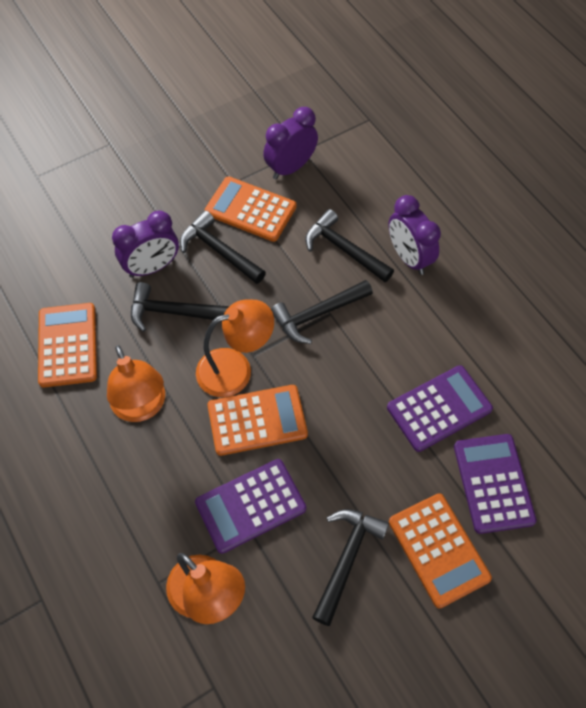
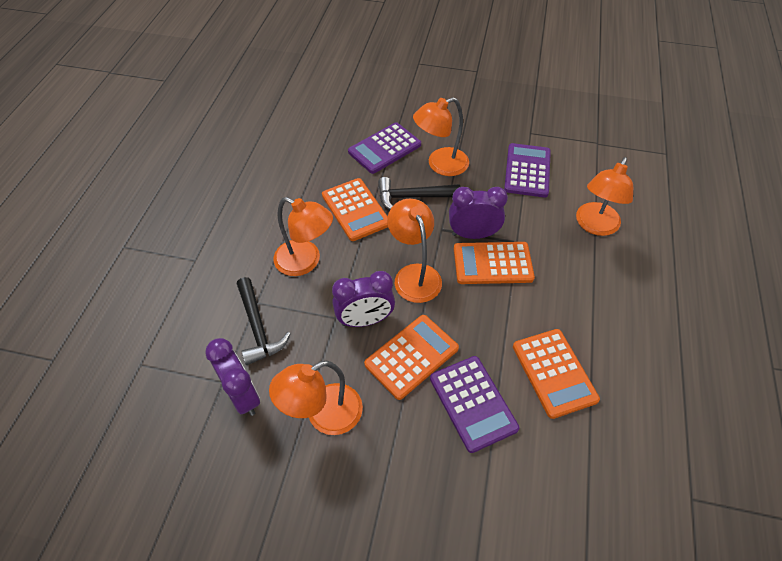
black hammer: 5 -> 2
orange lamp: 3 -> 5

